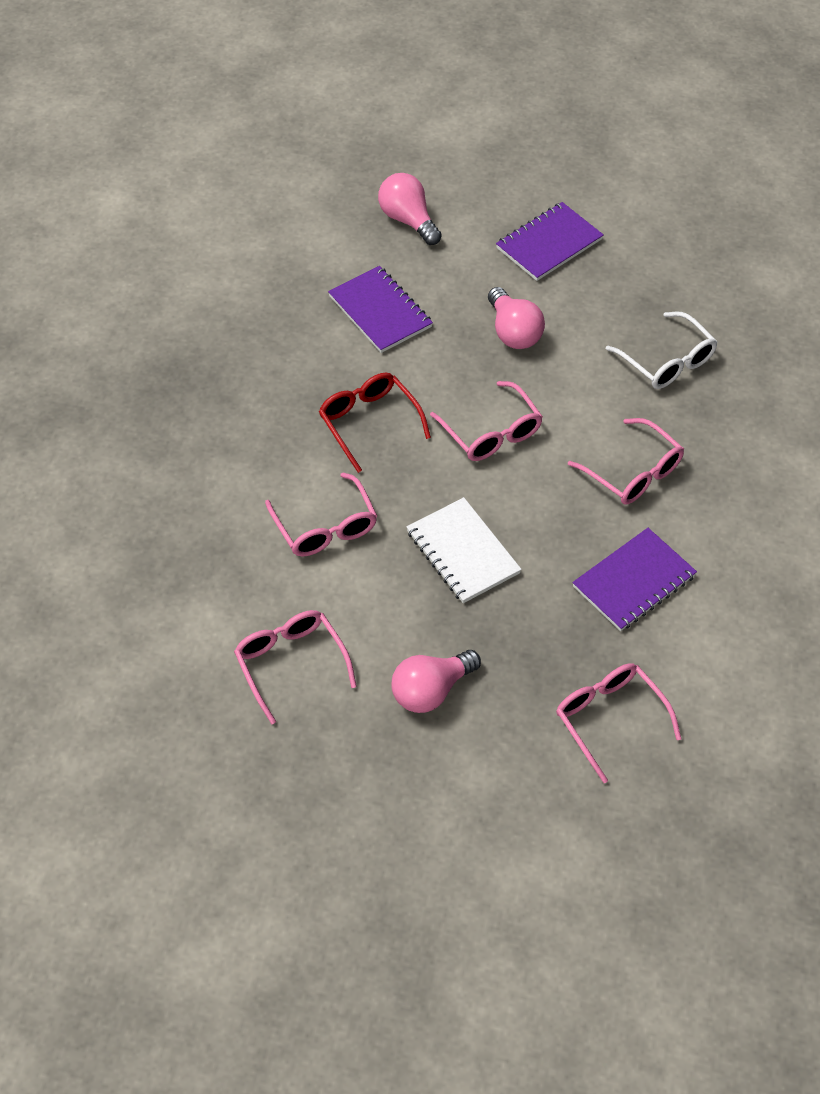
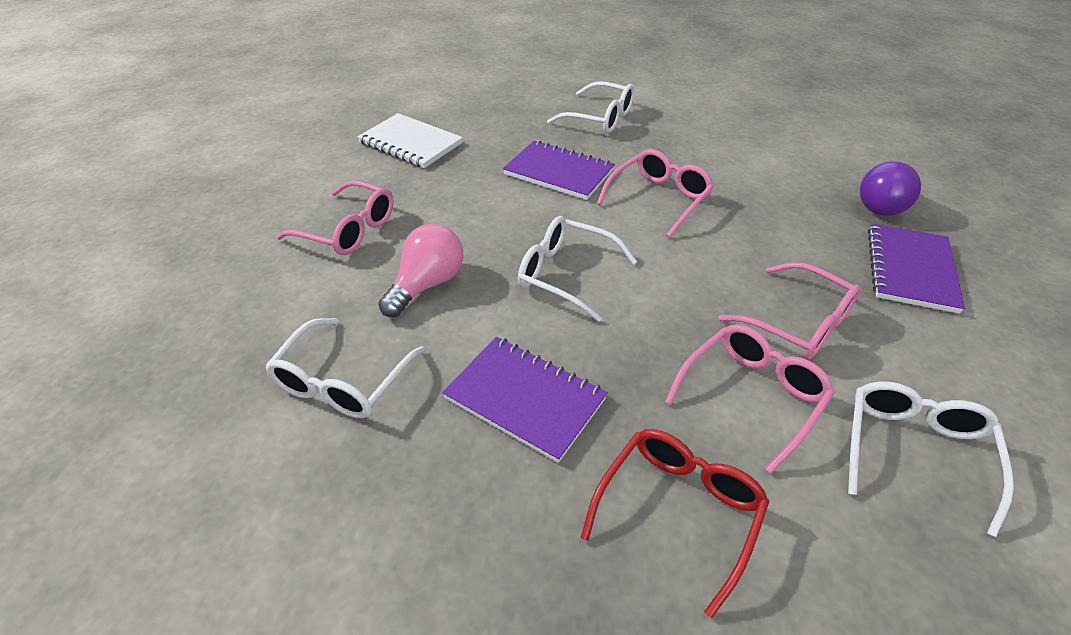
pink glasses: 5 -> 4
pink light bulb: 3 -> 1
purple light bulb: 0 -> 1
white glasses: 1 -> 4

